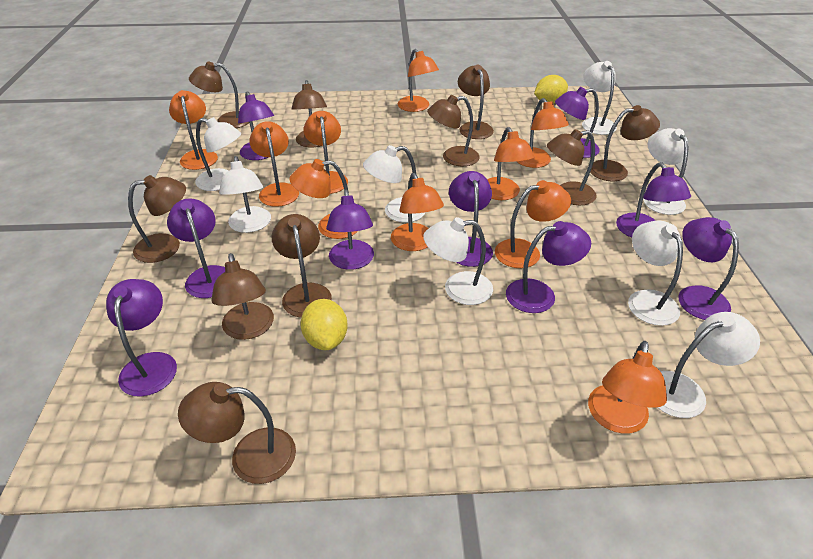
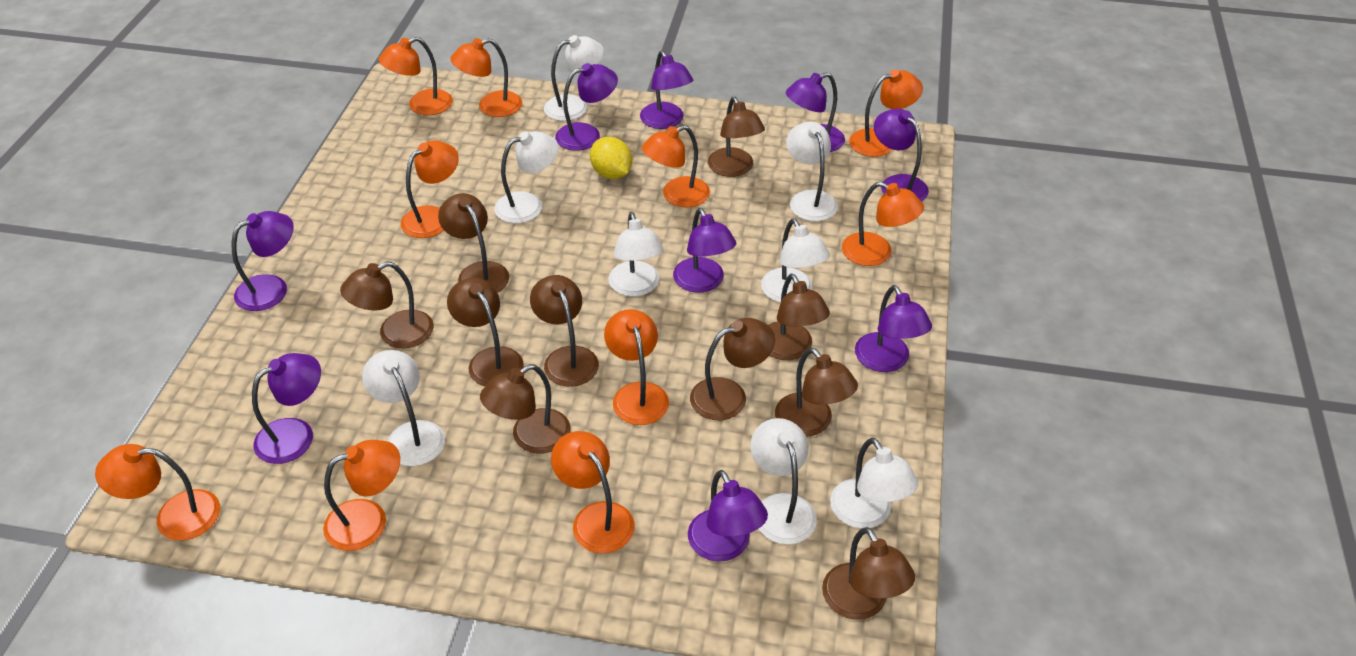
yellow lemon: 2 -> 1

